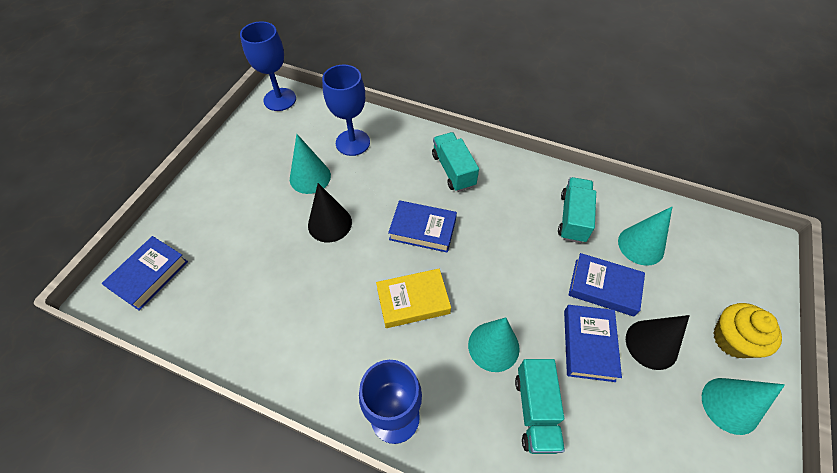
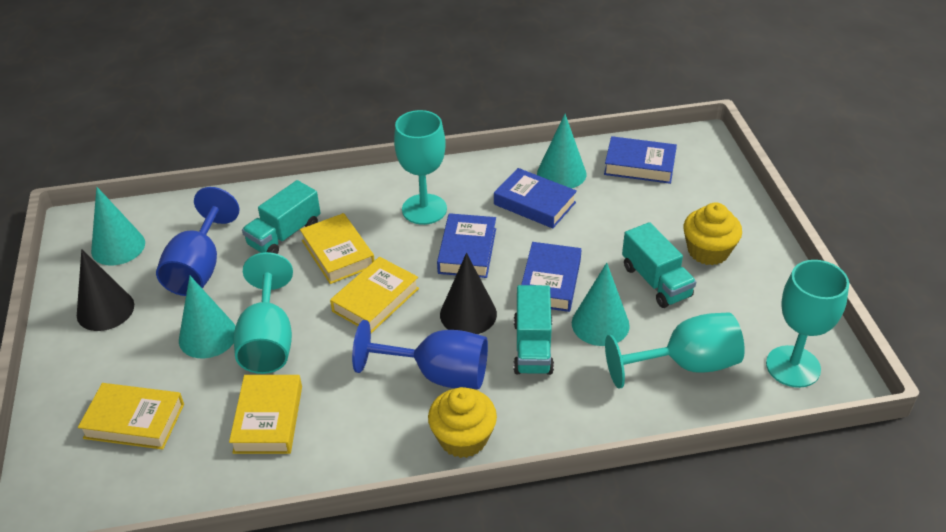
blue goblet: 3 -> 2
turquoise goblet: 0 -> 4
yellow book: 1 -> 4
yellow cupcake: 1 -> 2

